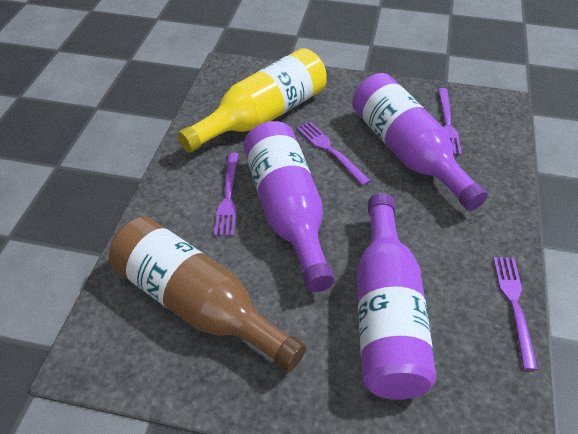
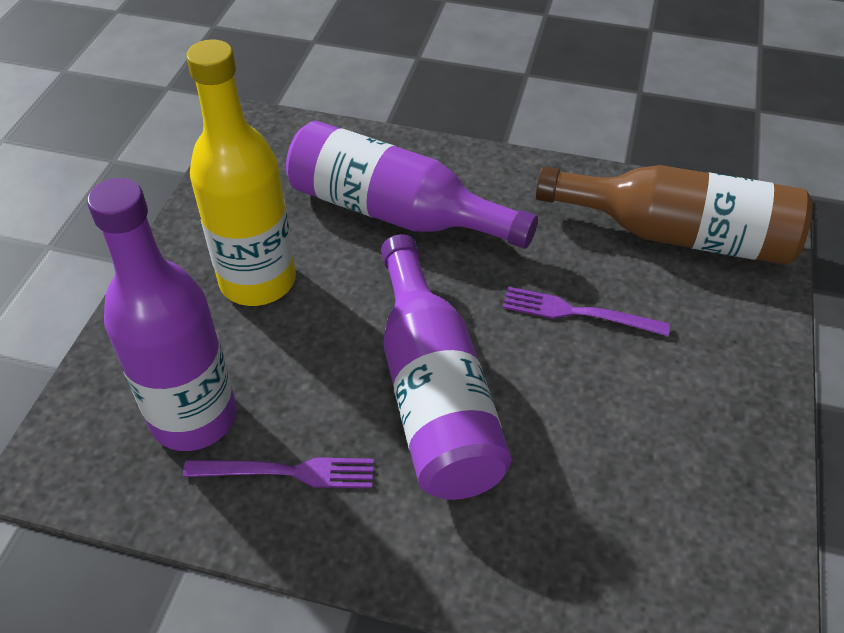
purple fork: 4 -> 2

